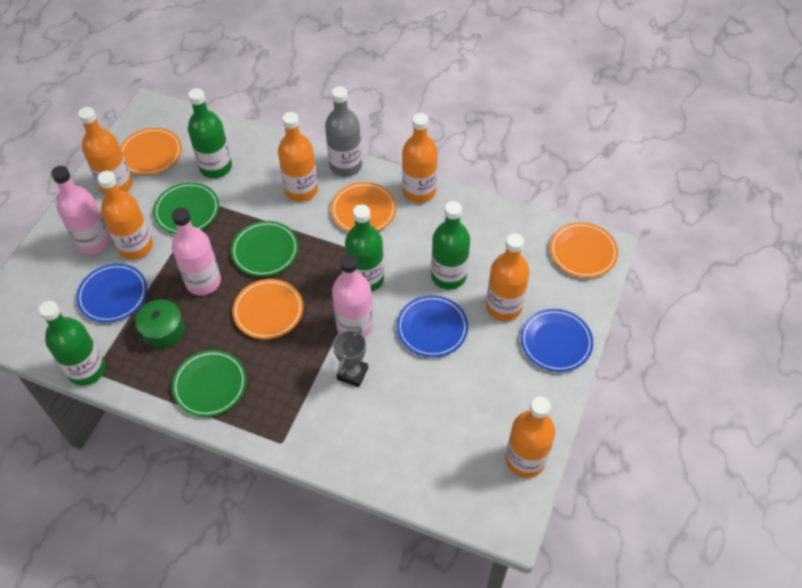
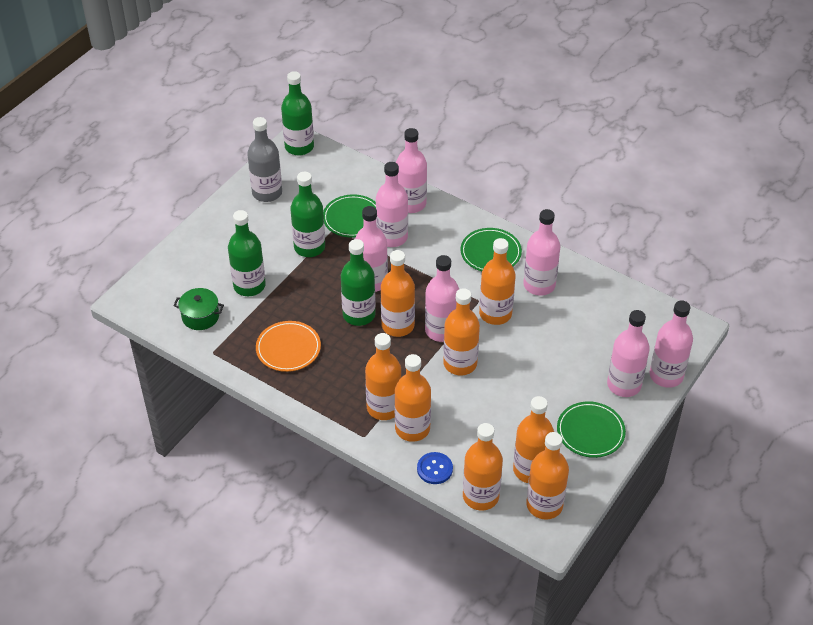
blue button: 0 -> 1
blue plate: 3 -> 0
grey trophy: 1 -> 0
orange bottle: 6 -> 8
orange plate: 4 -> 1
pink bottle: 3 -> 7

